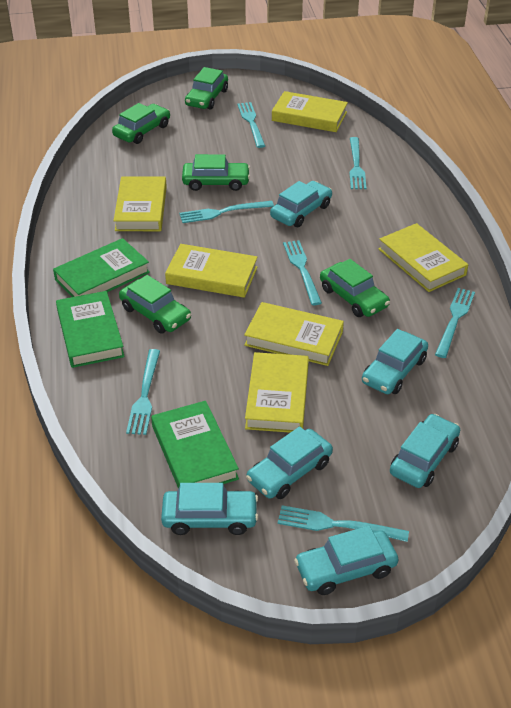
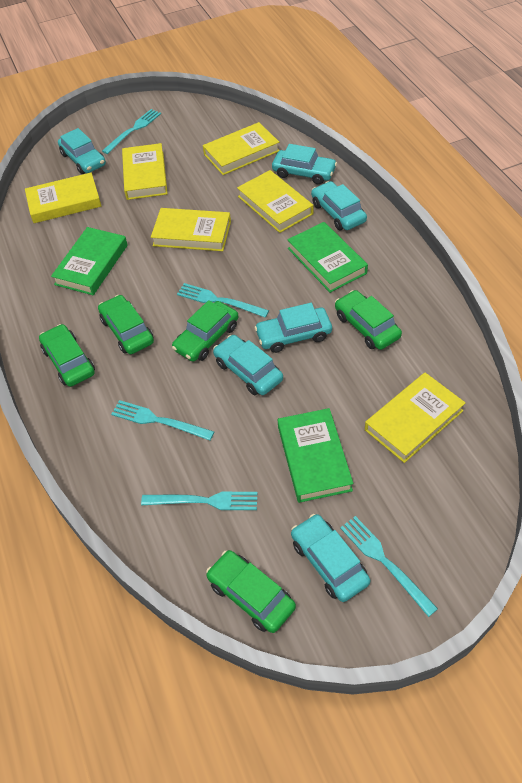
turquoise fork: 7 -> 5

